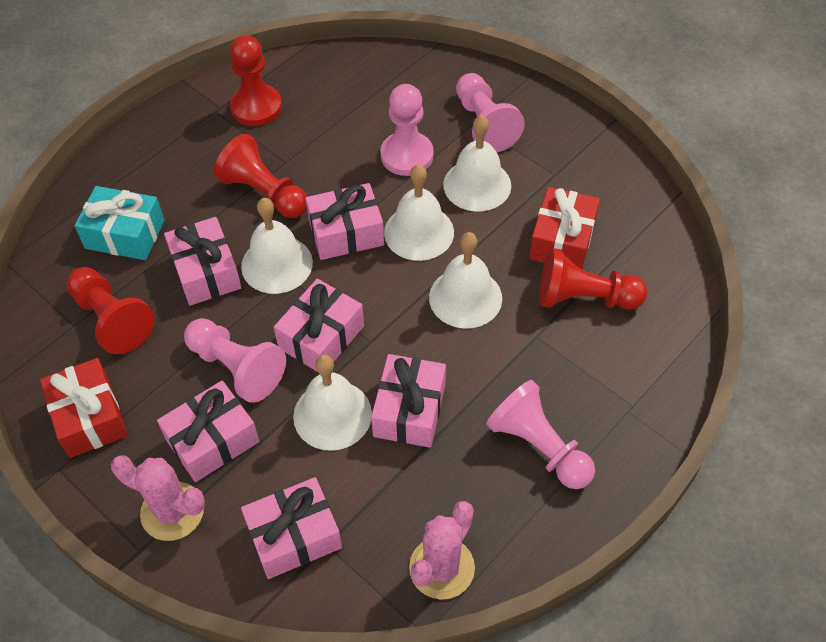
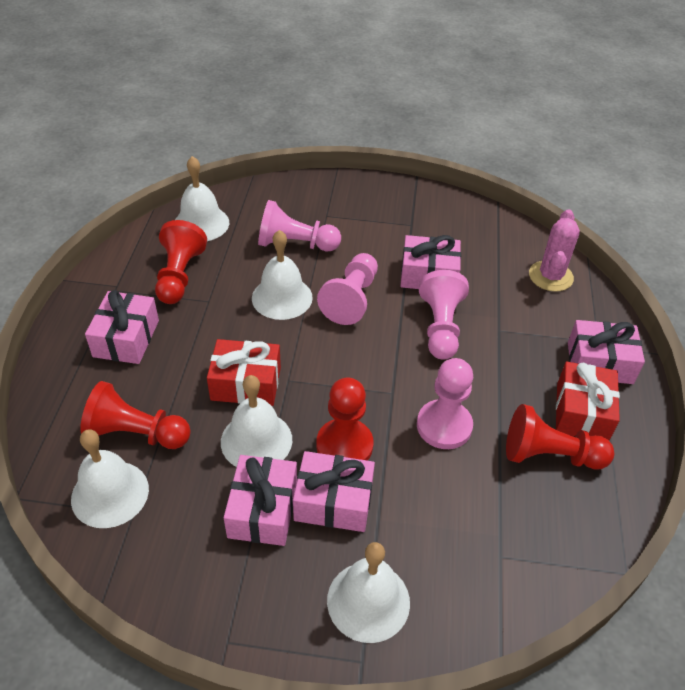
pink cactus: 2 -> 1
pink gift: 6 -> 5
turquoise gift: 1 -> 0

